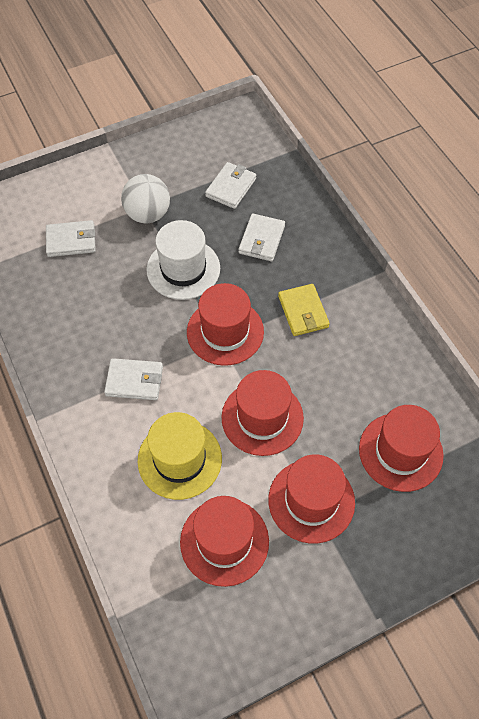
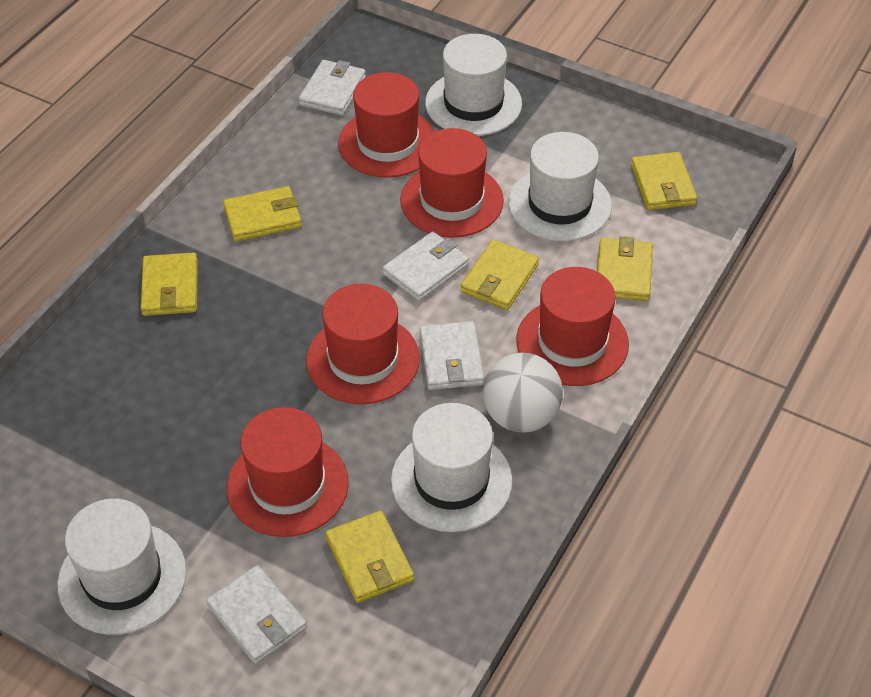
white hat: 1 -> 4
yellow hat: 1 -> 0
yellow wallet: 1 -> 6

